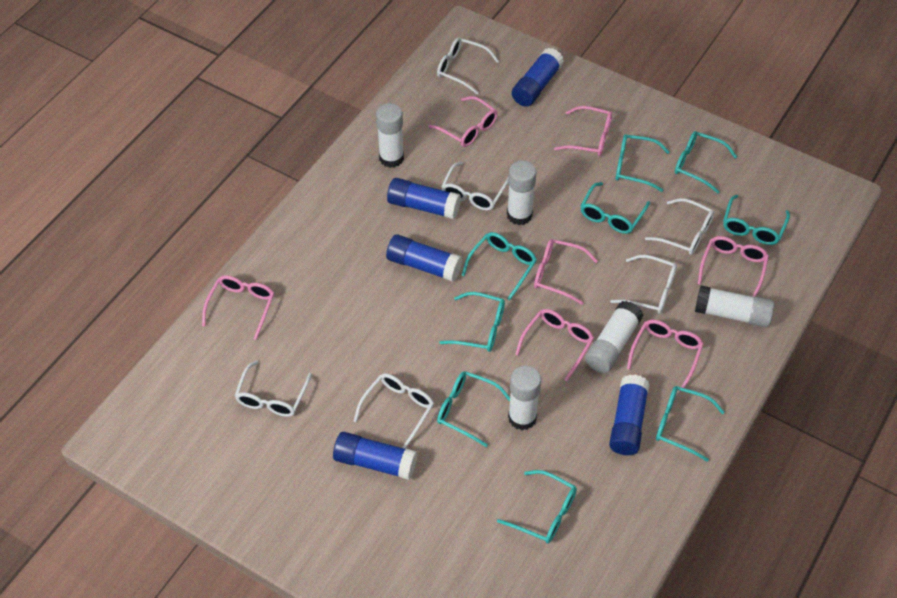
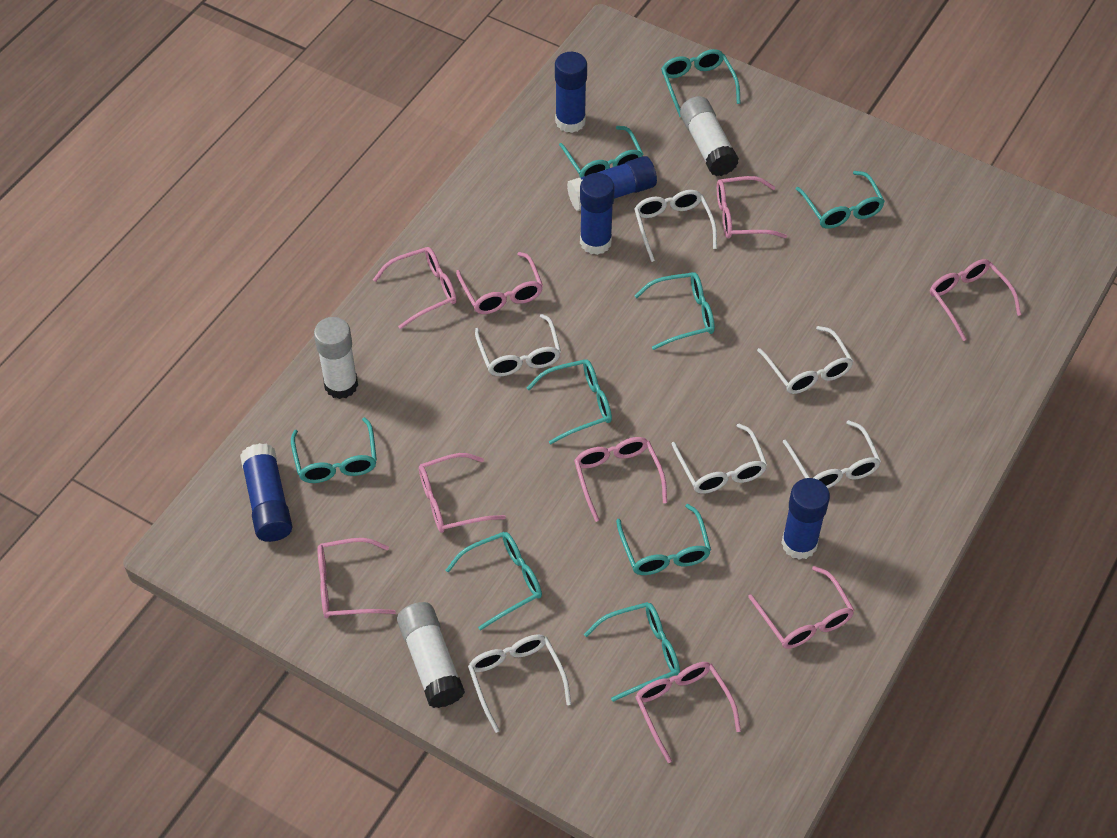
pink glasses: 7 -> 9
white glue stick: 5 -> 3

